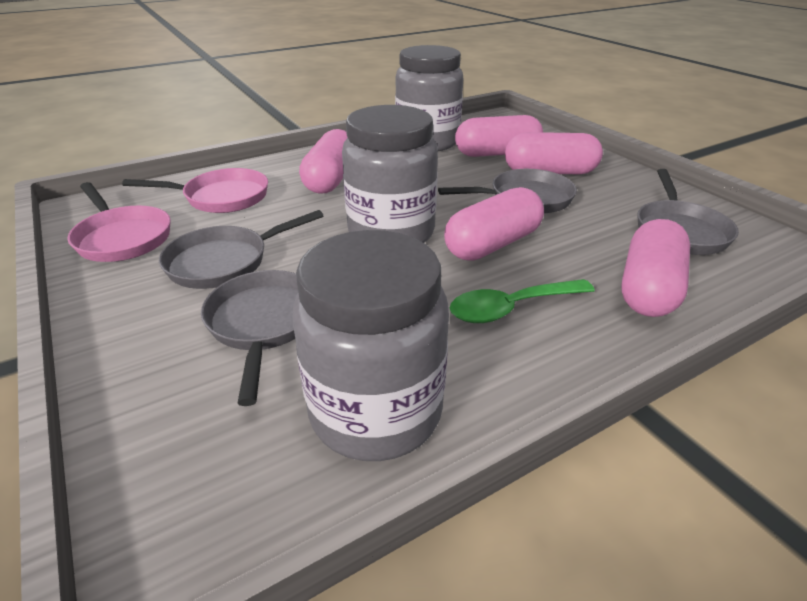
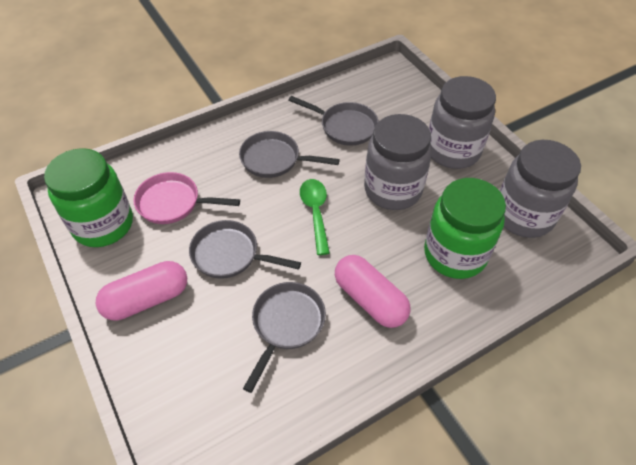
green jar: 0 -> 2
pink capsule: 5 -> 2
pink pan: 2 -> 1

